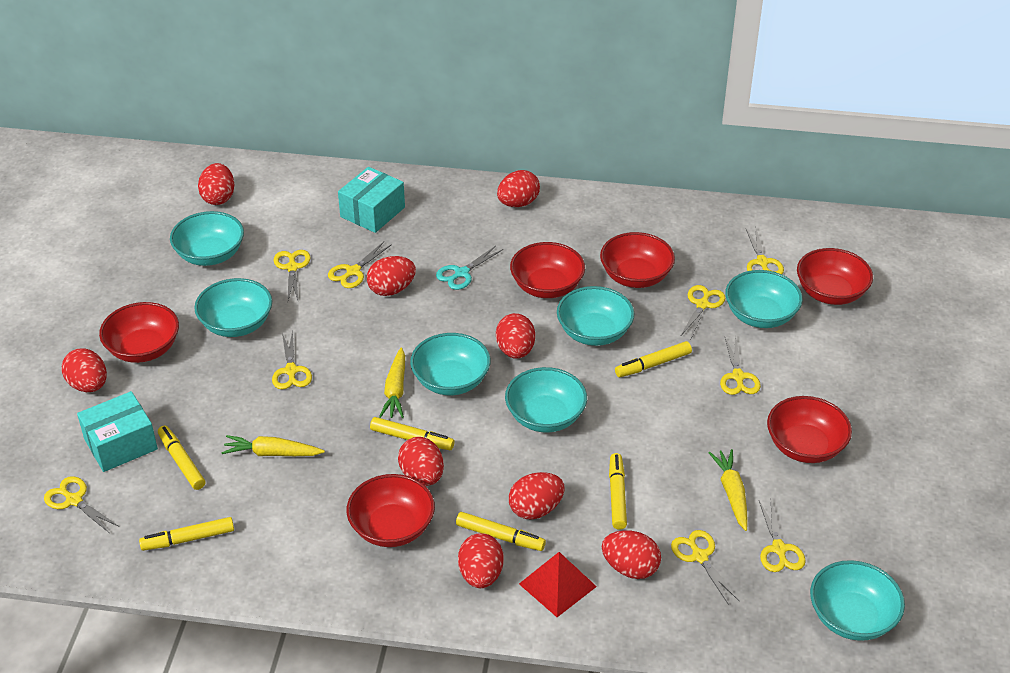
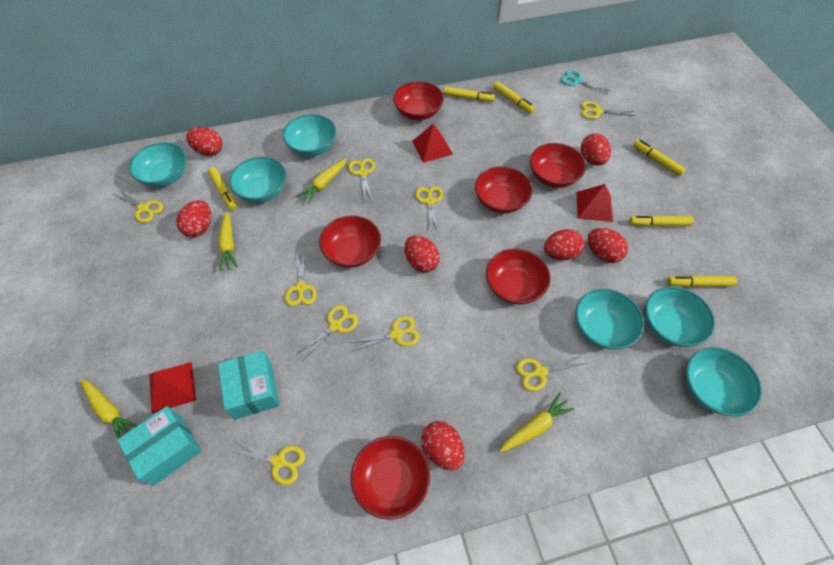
red egg: 9 -> 7
red pyramid: 1 -> 3
turquoise bowl: 7 -> 6
yellow carrot: 3 -> 4

